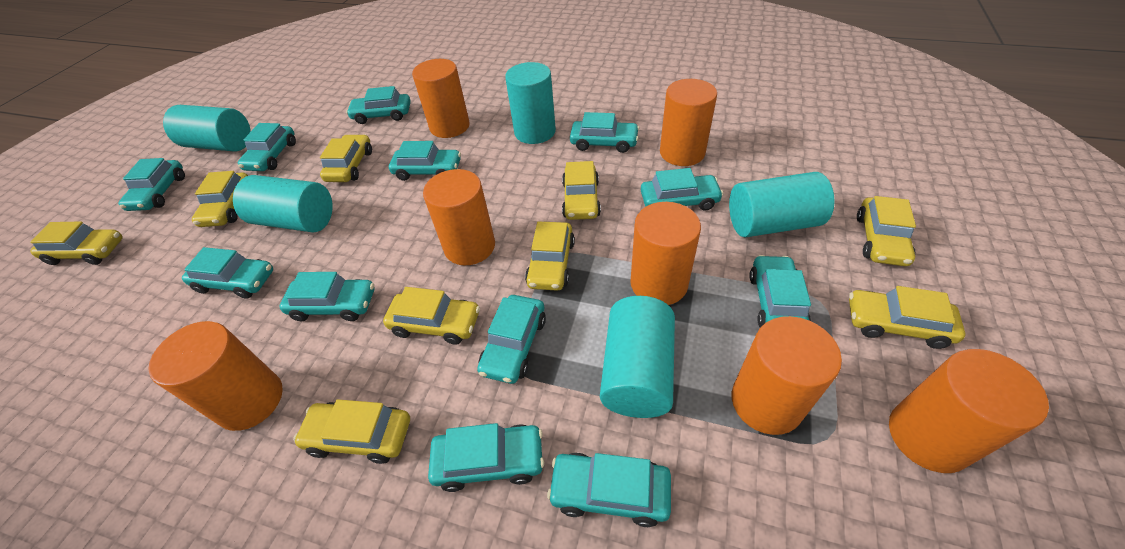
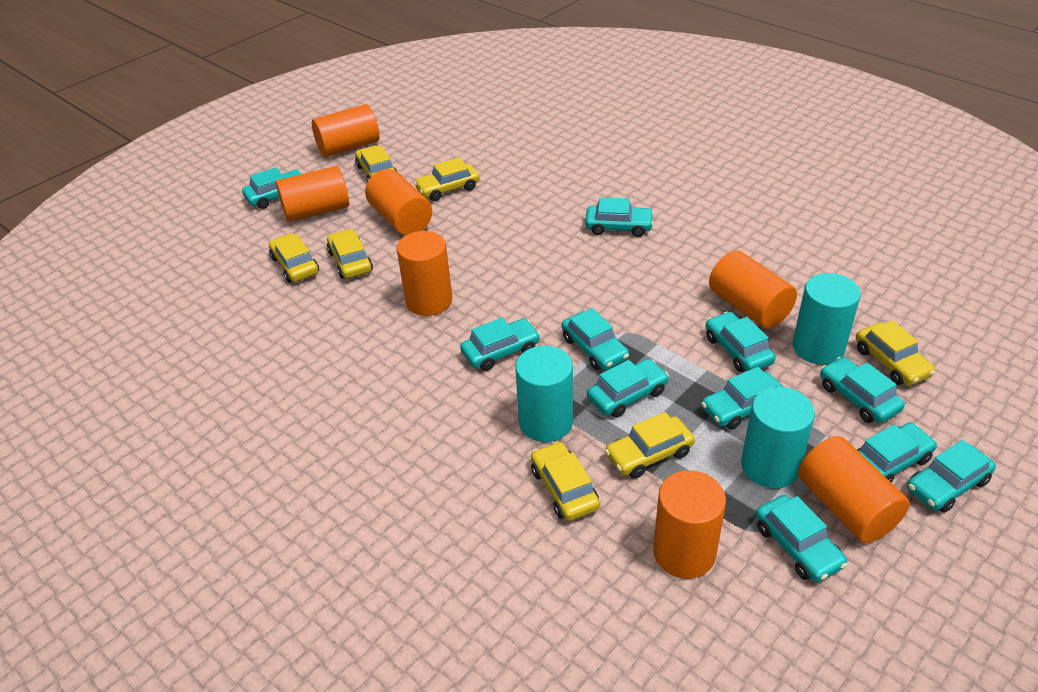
turquoise car: 12 -> 11
turquoise cylinder: 5 -> 3
yellow car: 9 -> 7

